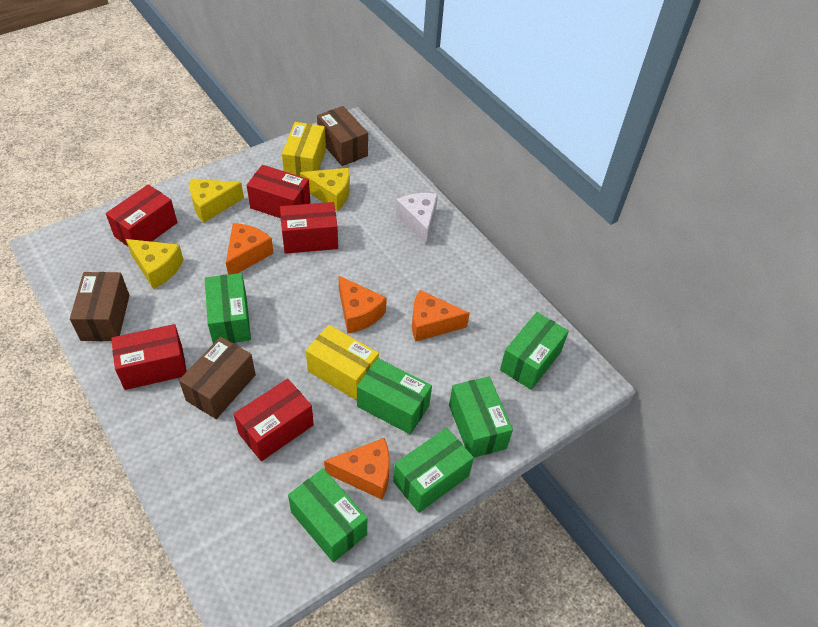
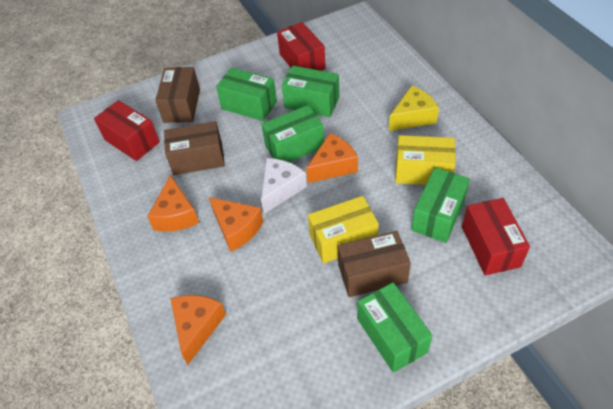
green box: 6 -> 5
red box: 5 -> 3
yellow cheese: 3 -> 1

